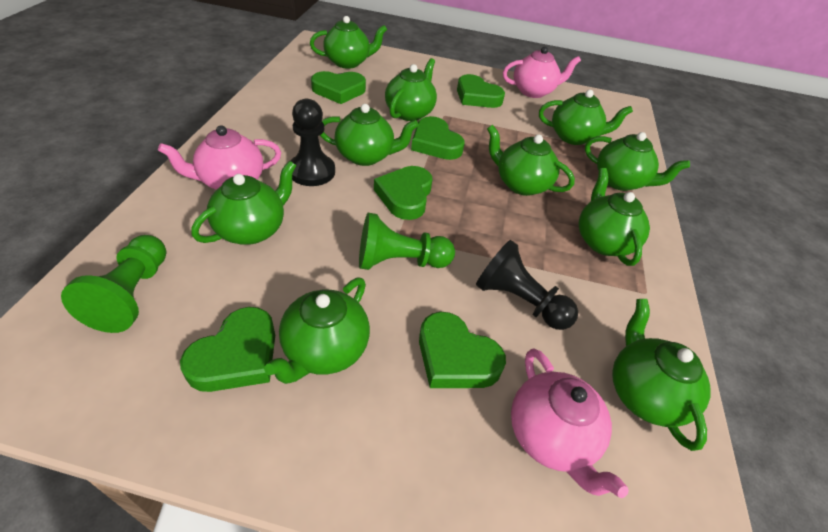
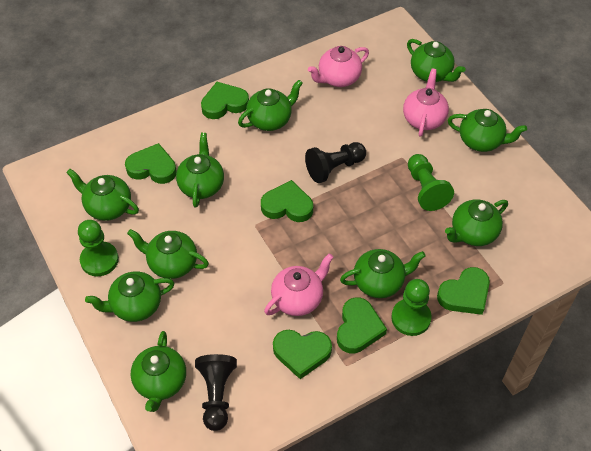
green pawn: 2 -> 3

